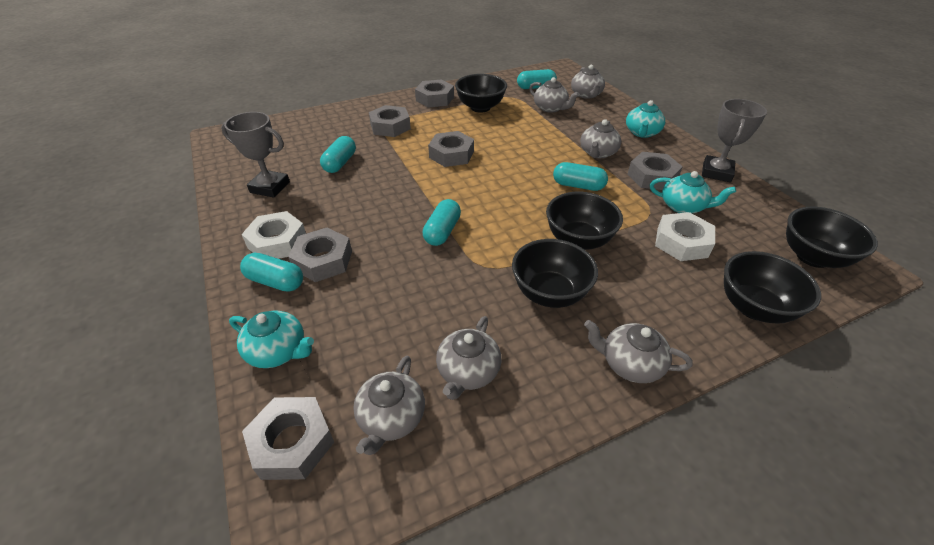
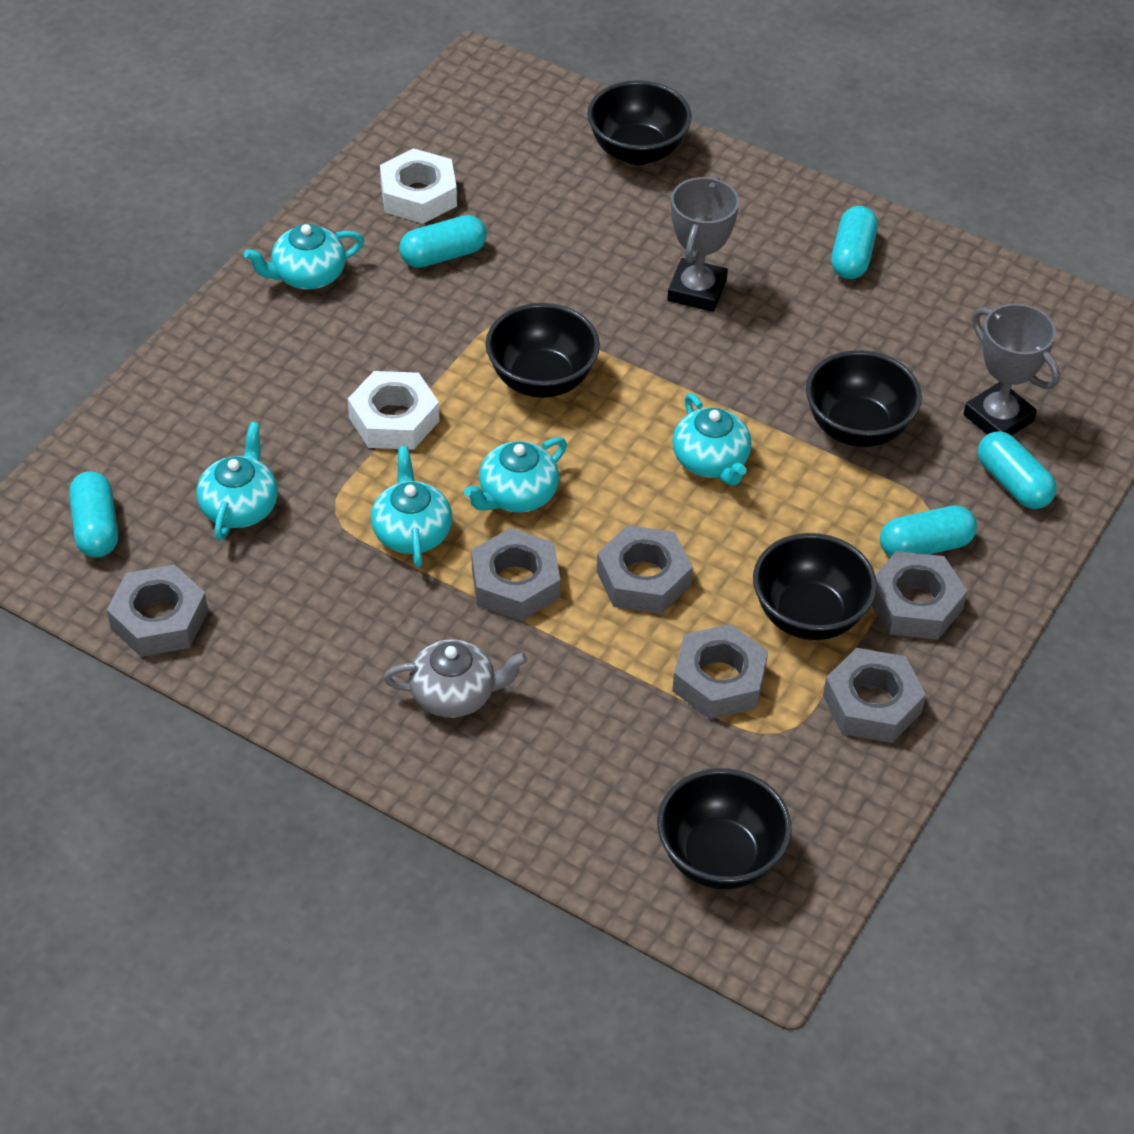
grey teapot: 6 -> 1
turquoise teapot: 3 -> 5

